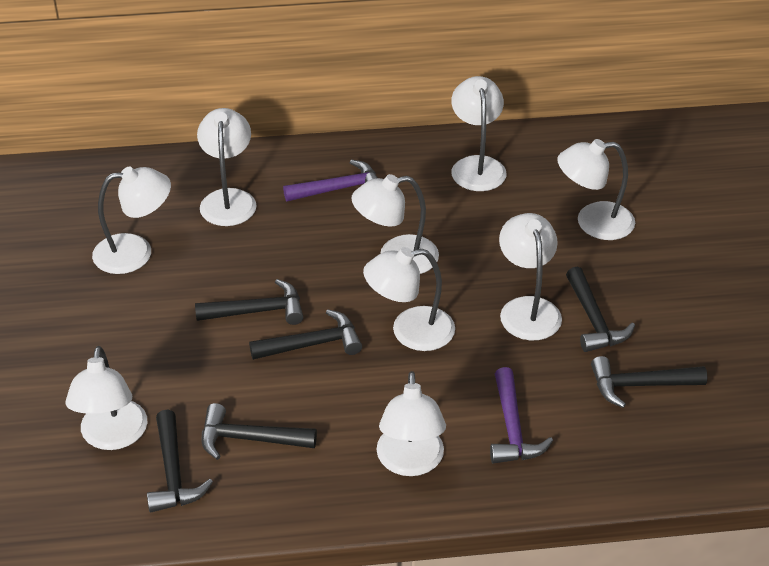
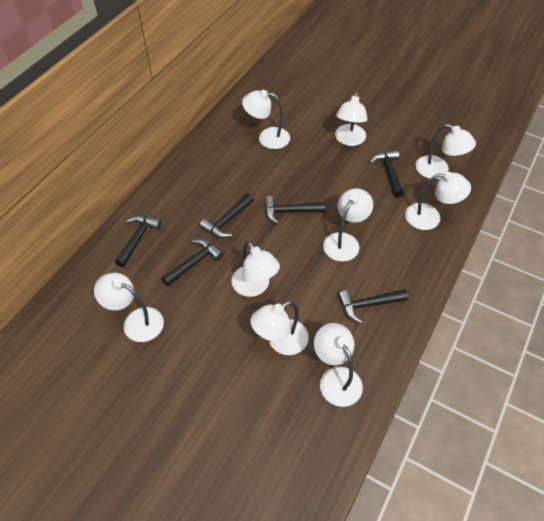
purple hammer: 2 -> 0

